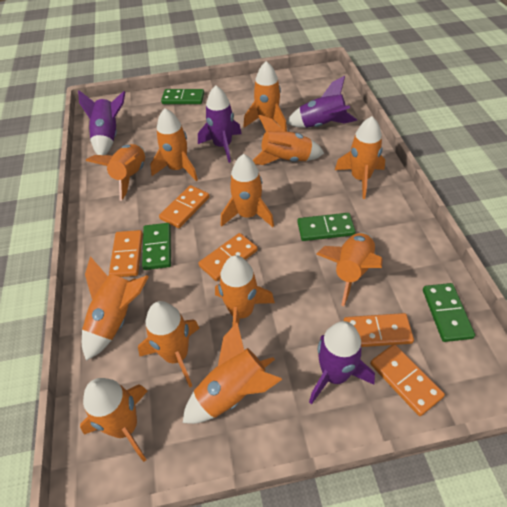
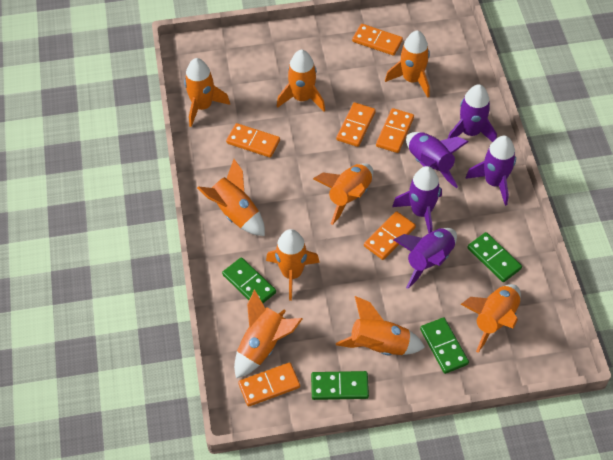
orange domino: 5 -> 6
orange rocket: 12 -> 9
purple rocket: 4 -> 5

